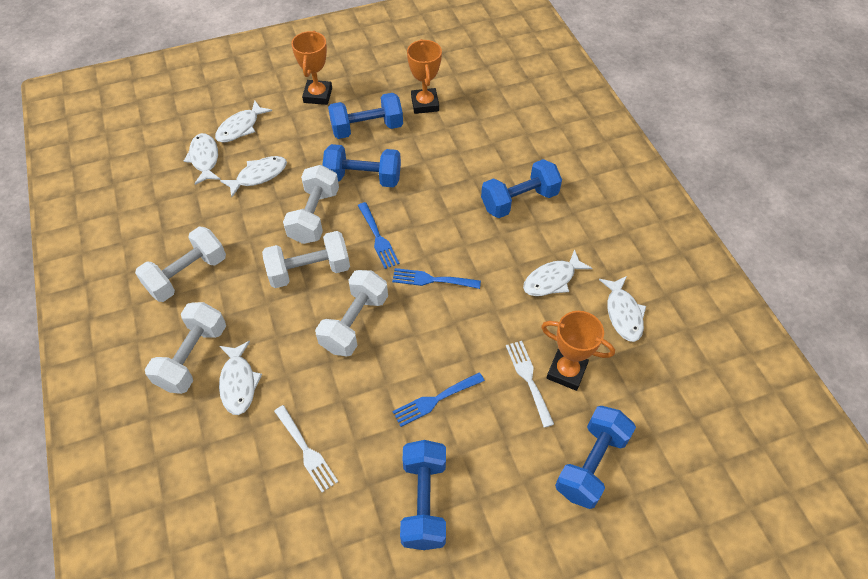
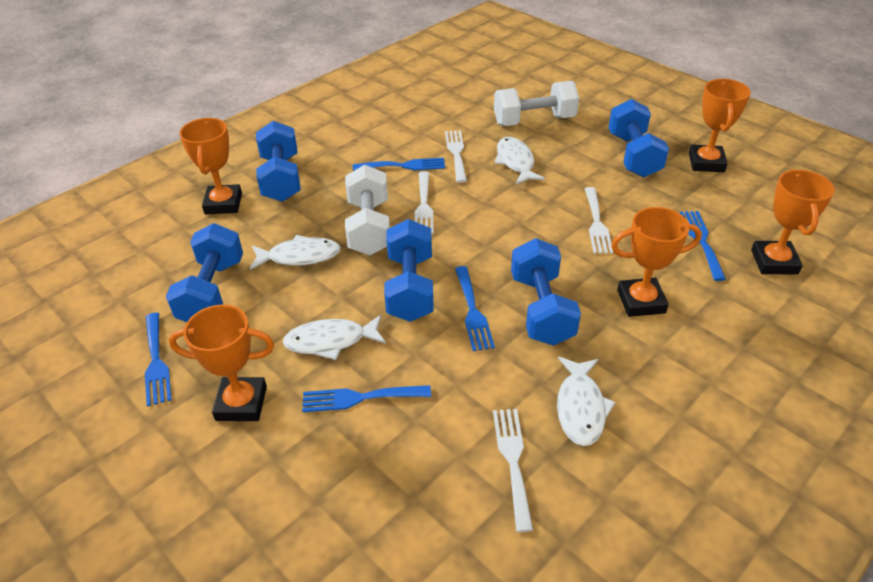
blue fork: 3 -> 5
orange trophy: 3 -> 5
white dumbbell: 5 -> 2
white fish: 6 -> 4
white fork: 2 -> 4

